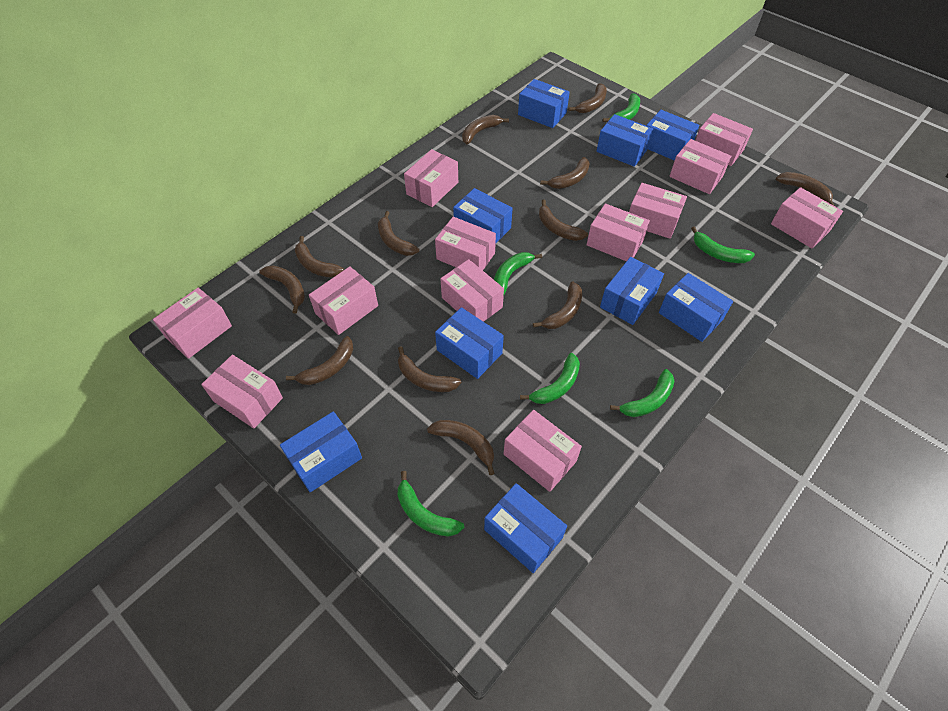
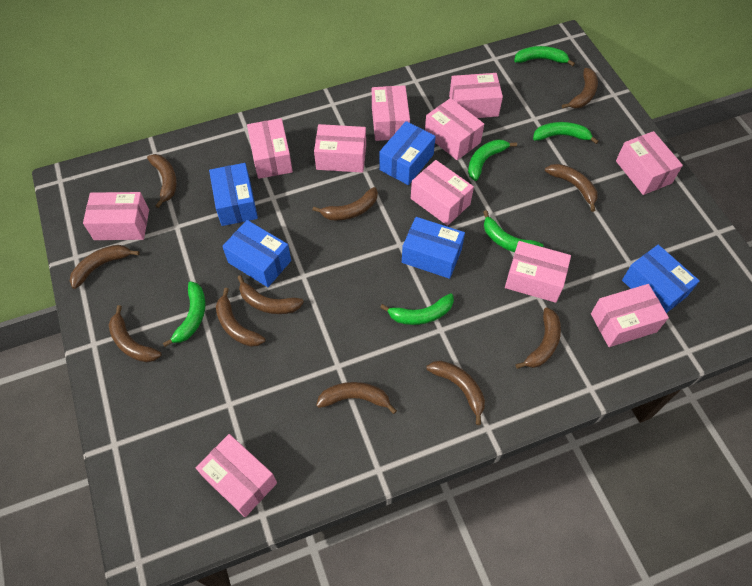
blue box: 9 -> 5
brown banana: 12 -> 11
pink box: 12 -> 11

